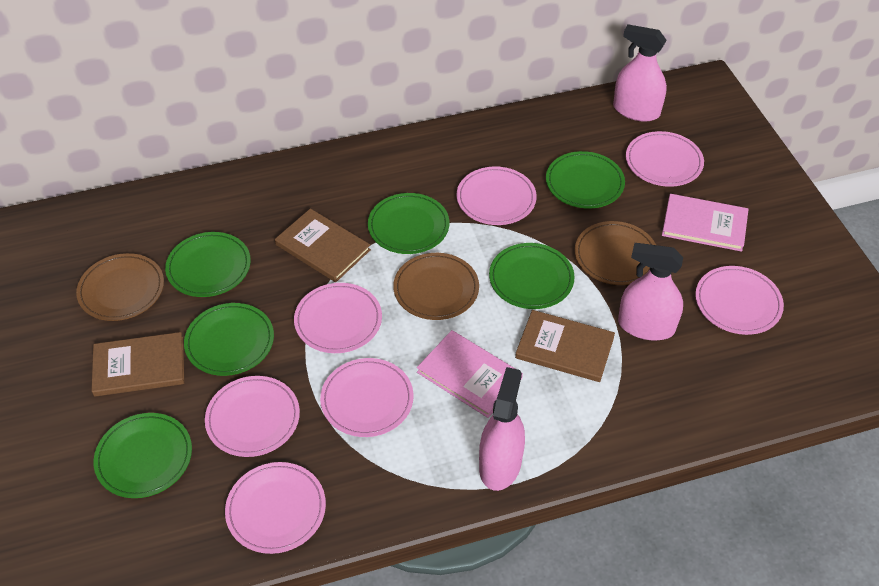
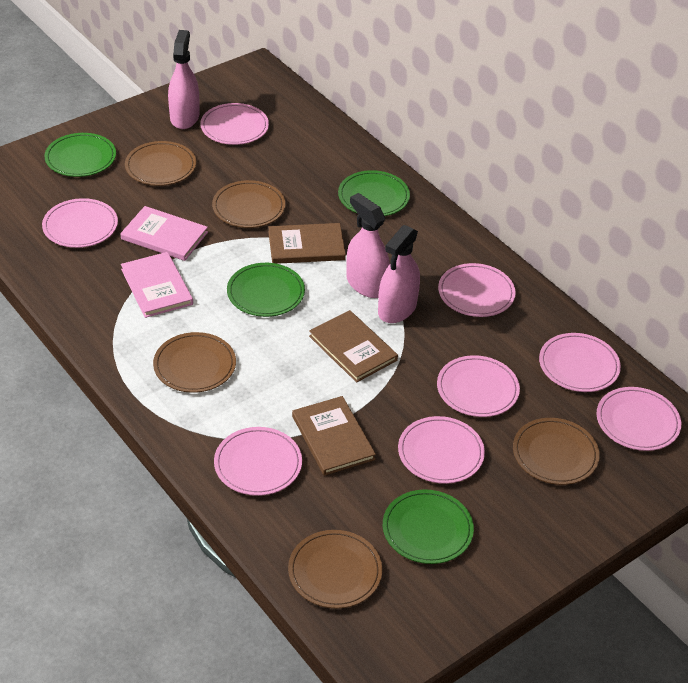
brown plate: 3 -> 5
green plate: 6 -> 4
pink plate: 7 -> 8

